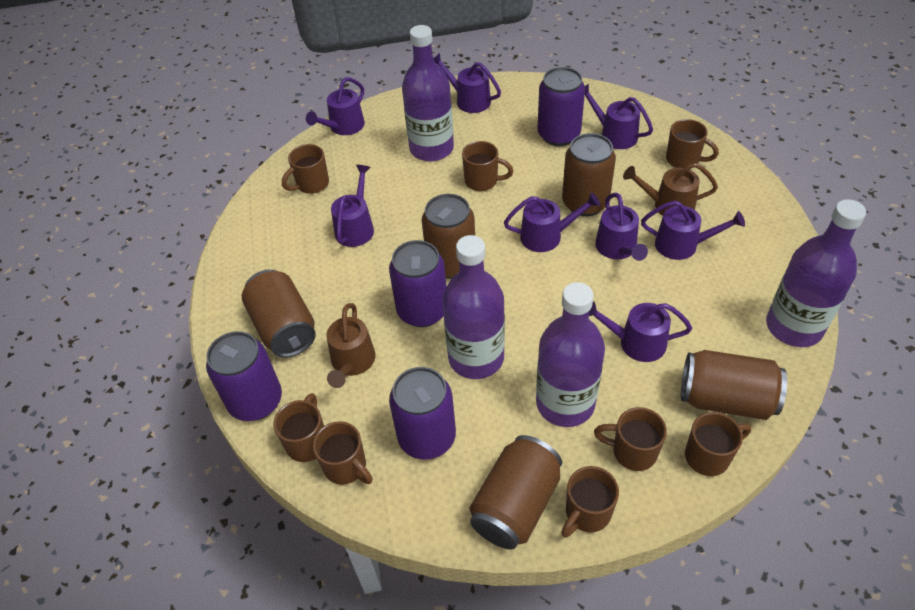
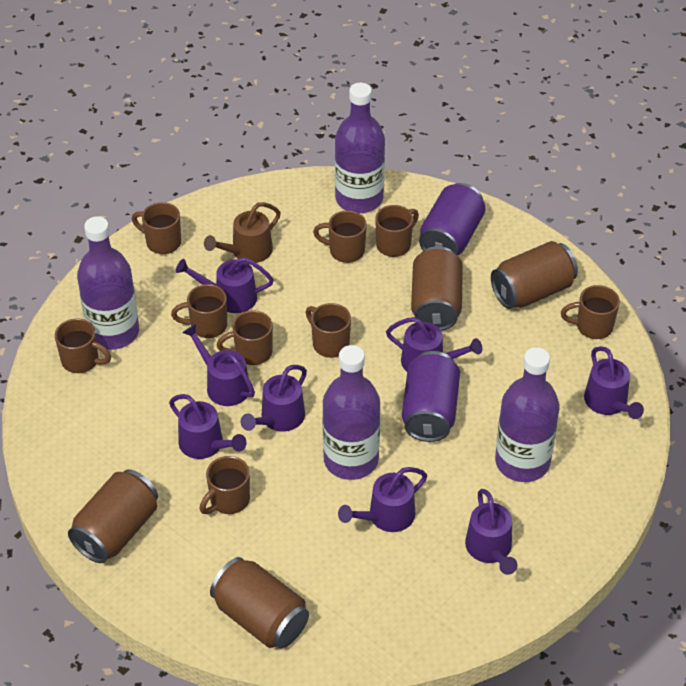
brown can: 5 -> 4
brown mug: 8 -> 9
brown watering can: 2 -> 1
purple can: 4 -> 2

